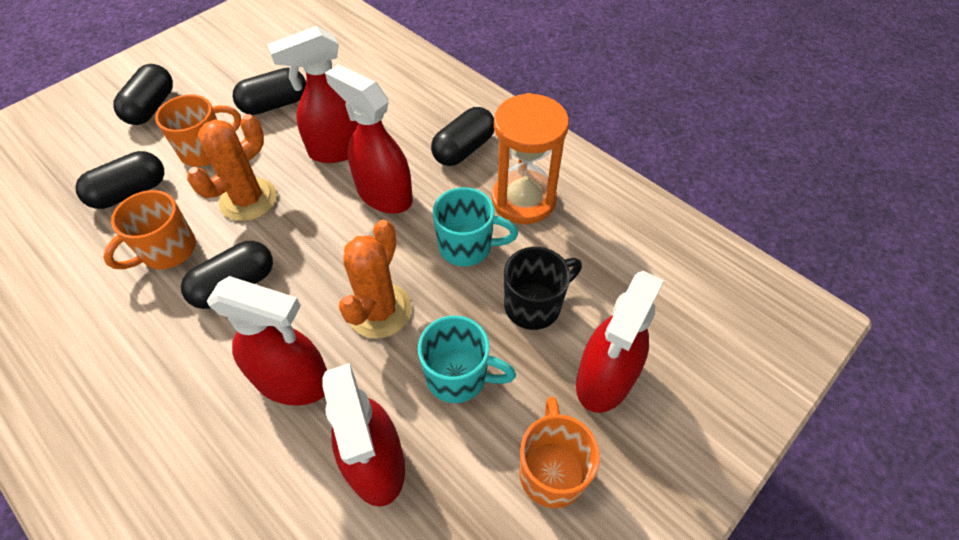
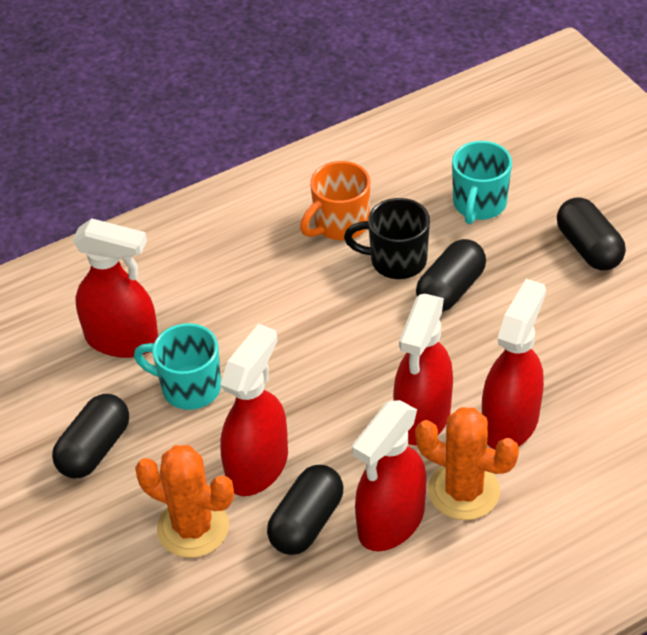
black capsule: 5 -> 4
orange hourglass: 1 -> 0
orange mug: 3 -> 1

